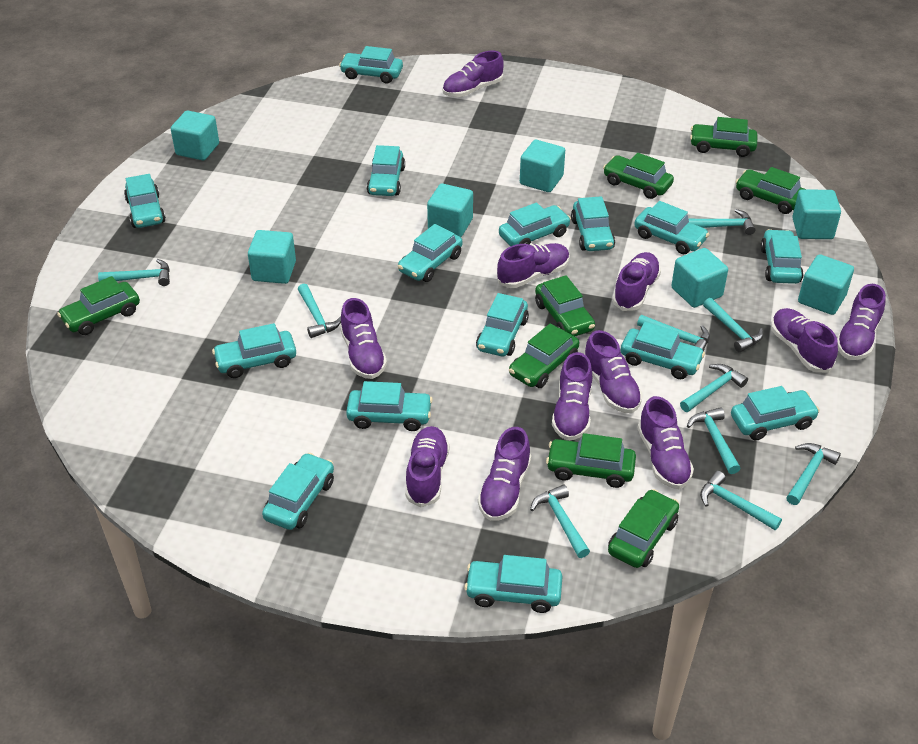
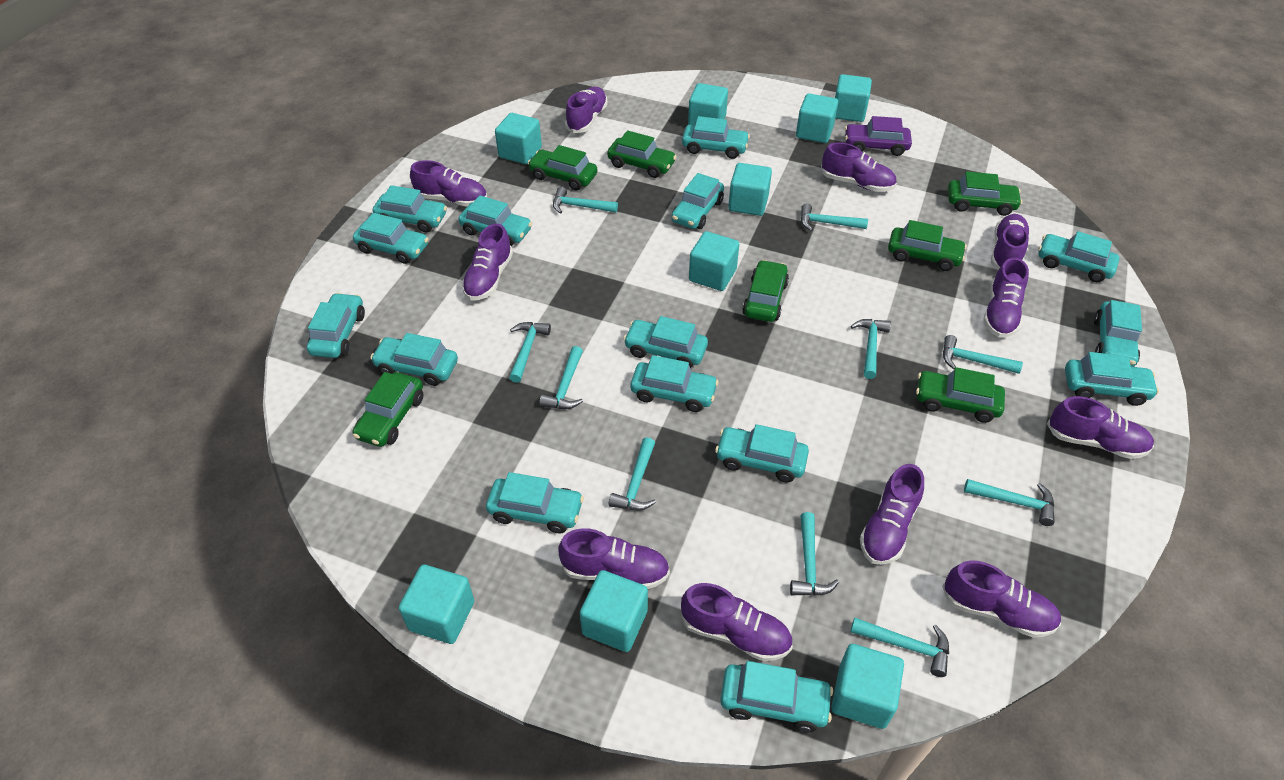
green car: 8 -> 7
purple car: 0 -> 1
turquoise cube: 7 -> 9

